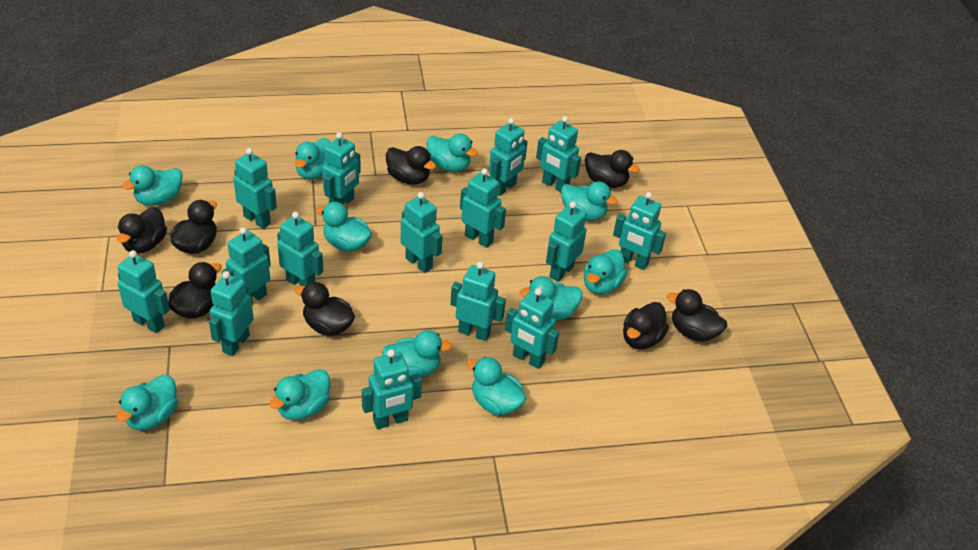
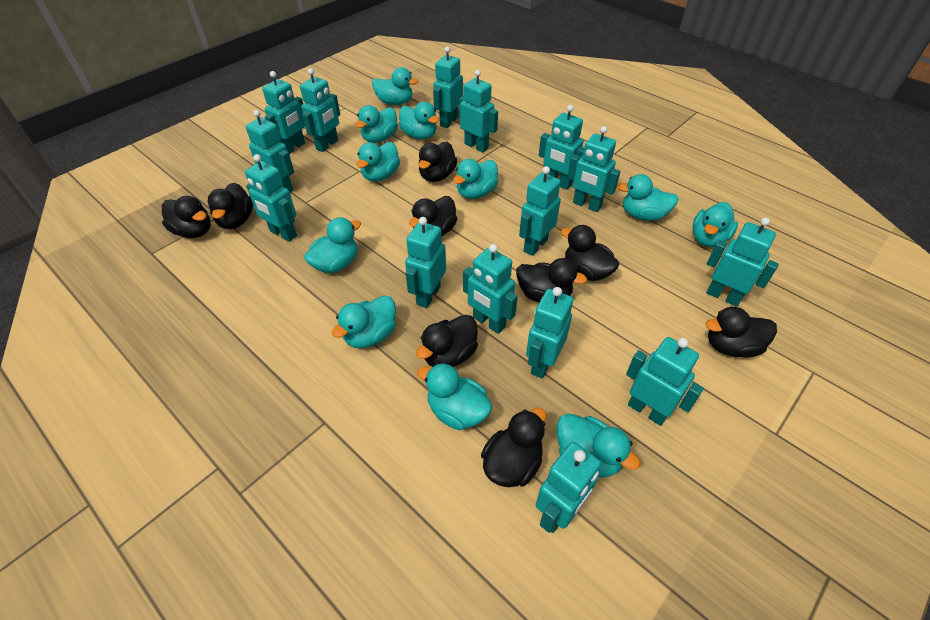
black duck: 8 -> 9

